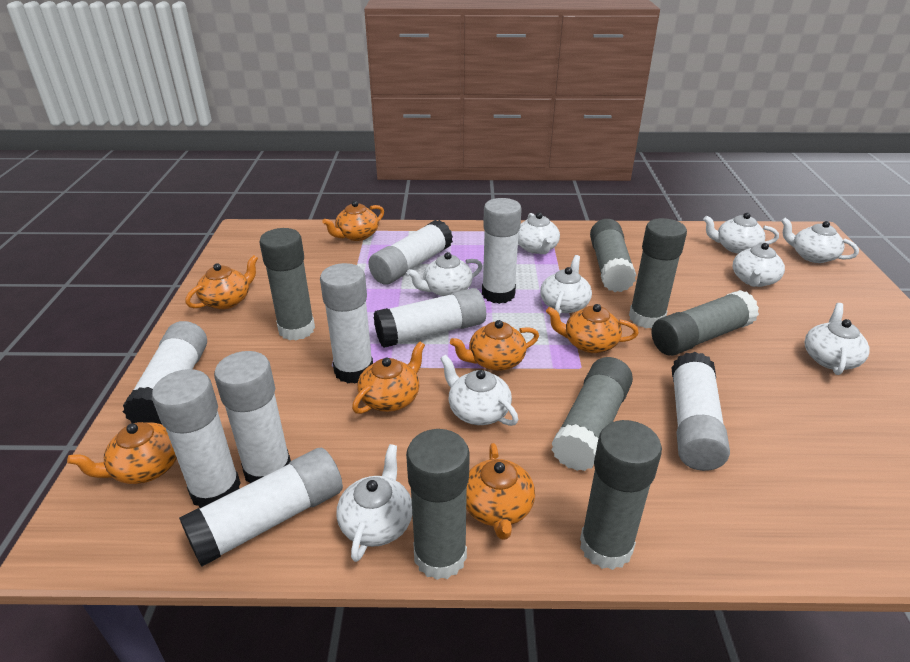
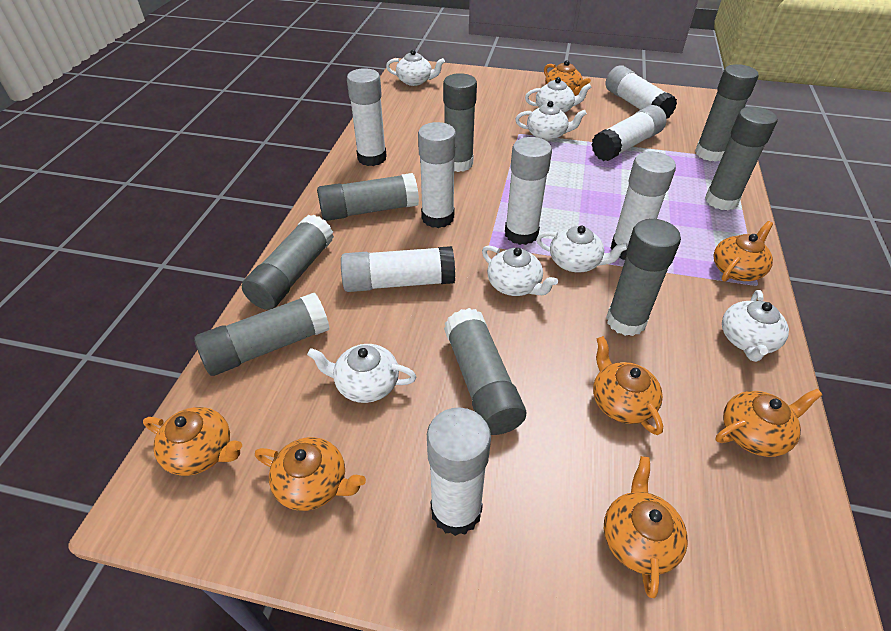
grey glue stick: 7 -> 8
white glue stick: 9 -> 8
white teapot: 9 -> 7

